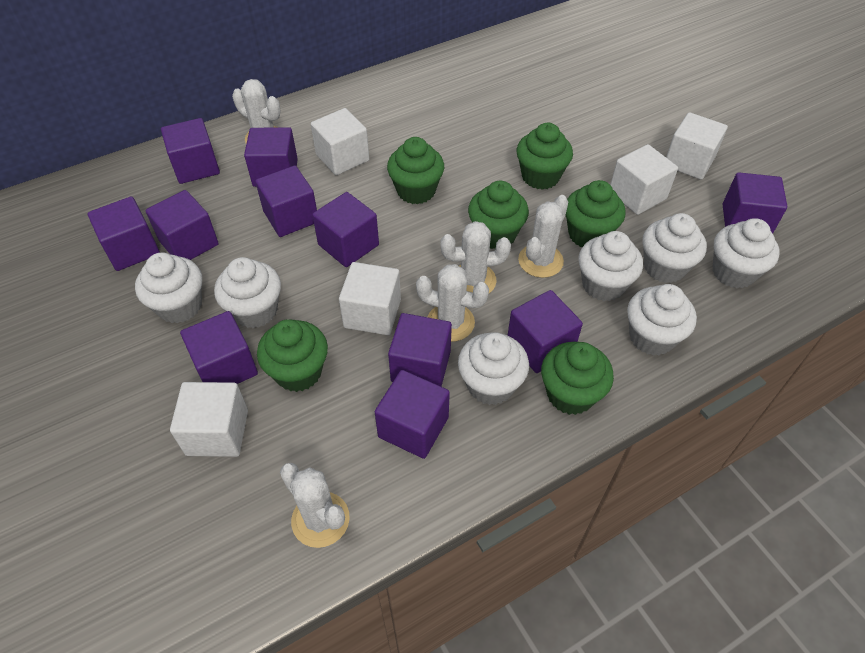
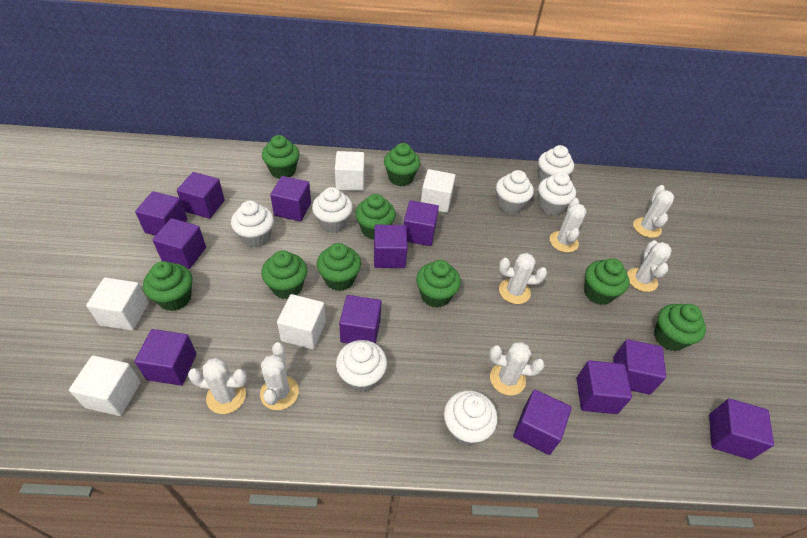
green cupcake: 6 -> 9
purple cube: 11 -> 12
white cactus: 5 -> 7

